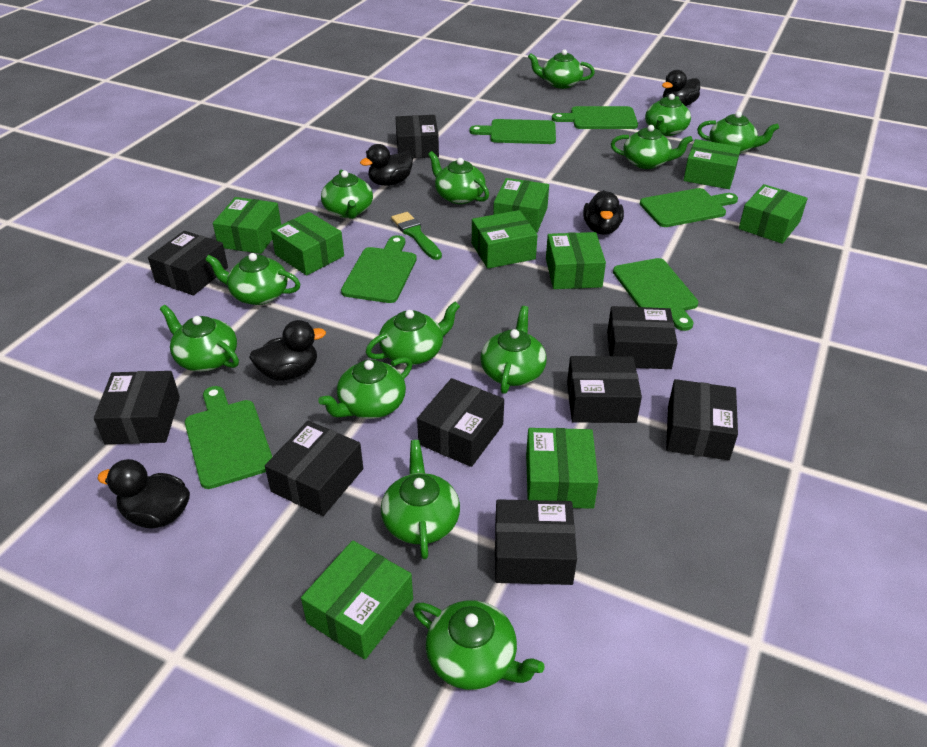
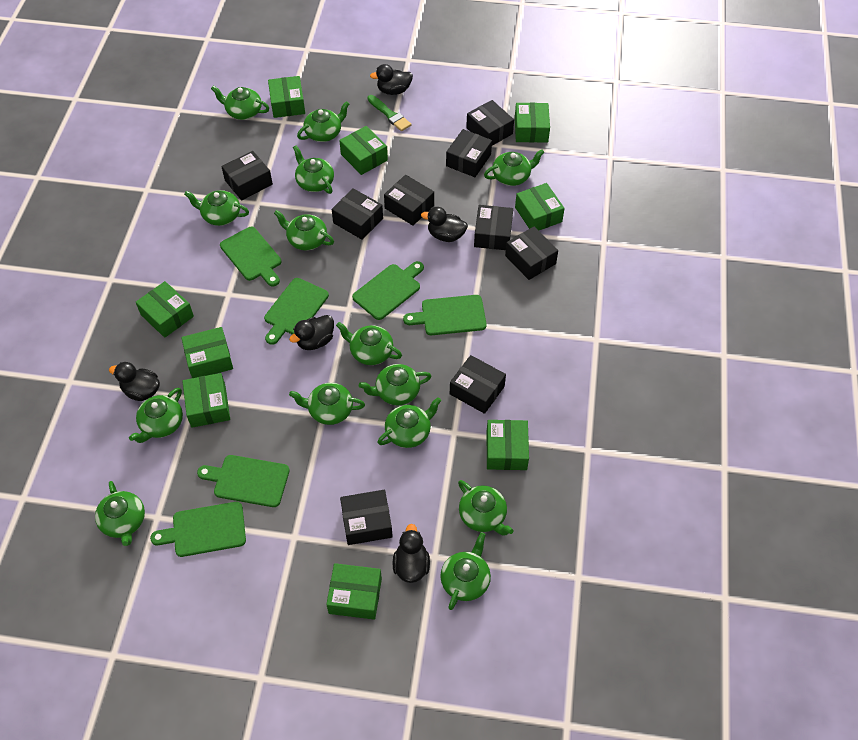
green teapot: 13 -> 14

